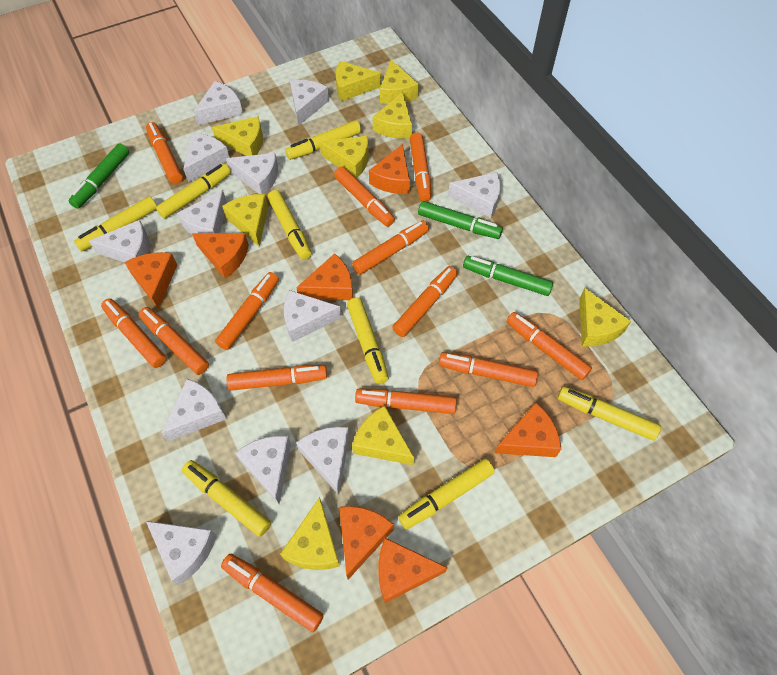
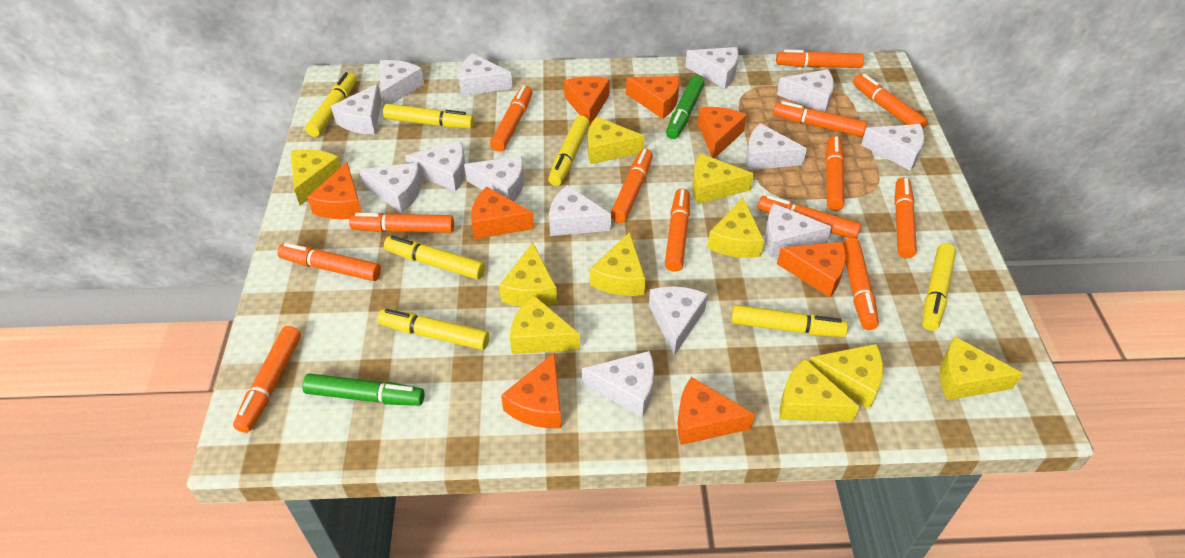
green marker: 3 -> 2
orange cheese: 7 -> 8
white cheese: 12 -> 14
yellow cheese: 9 -> 10
yellow marker: 8 -> 7

